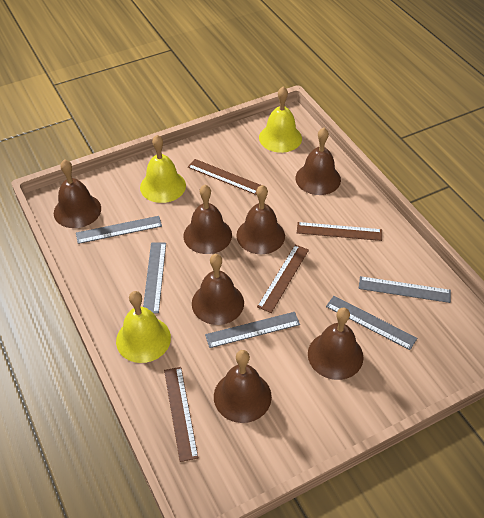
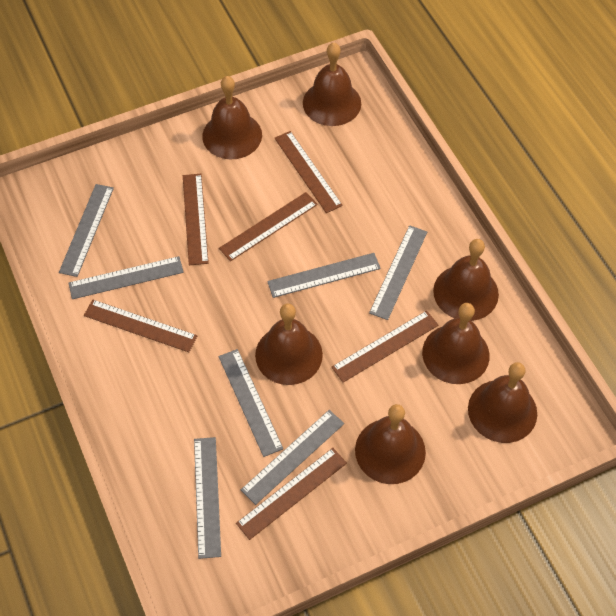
brown ruler: 4 -> 6
grey ruler: 5 -> 7
yellow bell: 3 -> 0

